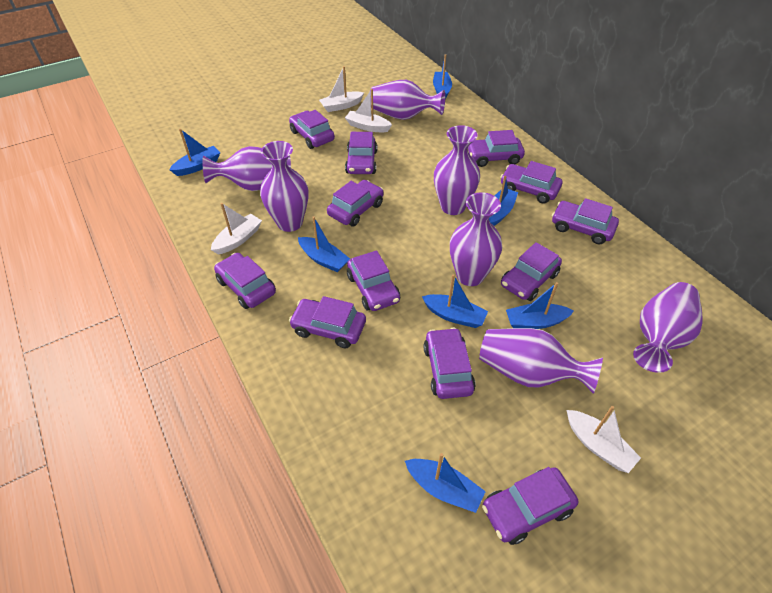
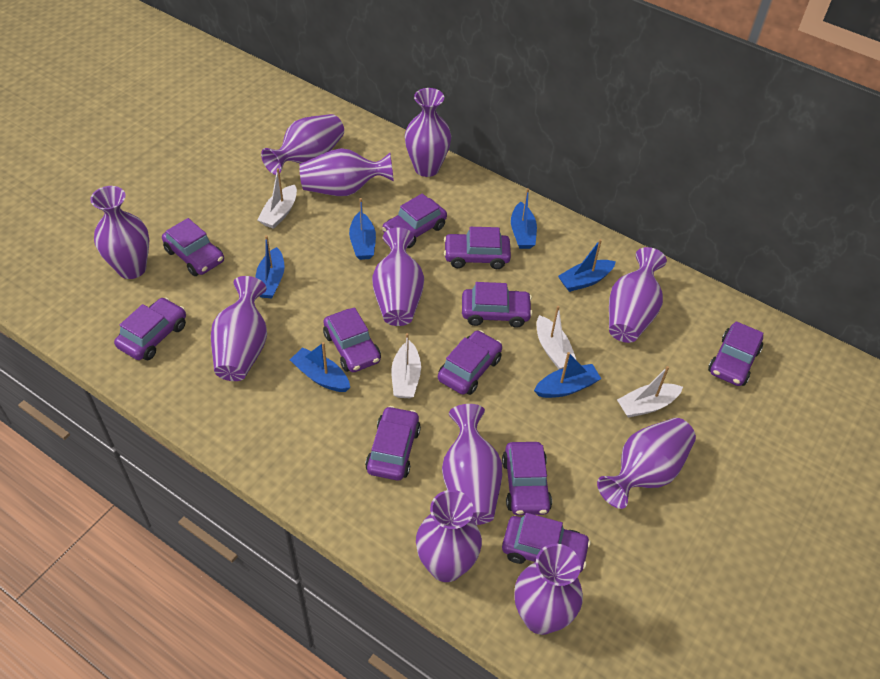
blue boat: 7 -> 6
purple car: 12 -> 11
purple vase: 7 -> 11

